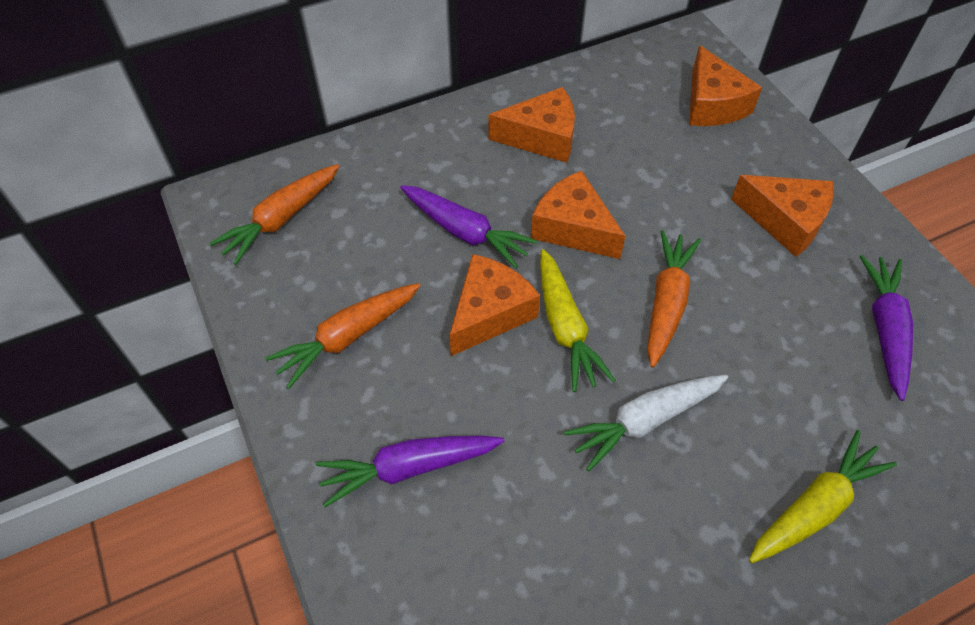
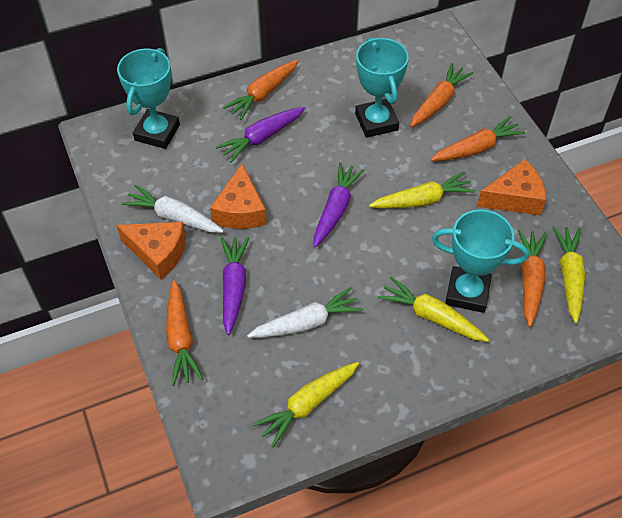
orange carrot: 3 -> 5
orange cheese: 5 -> 3
turquoise trophy: 0 -> 3
white carrot: 1 -> 2
yellow carrot: 2 -> 4

